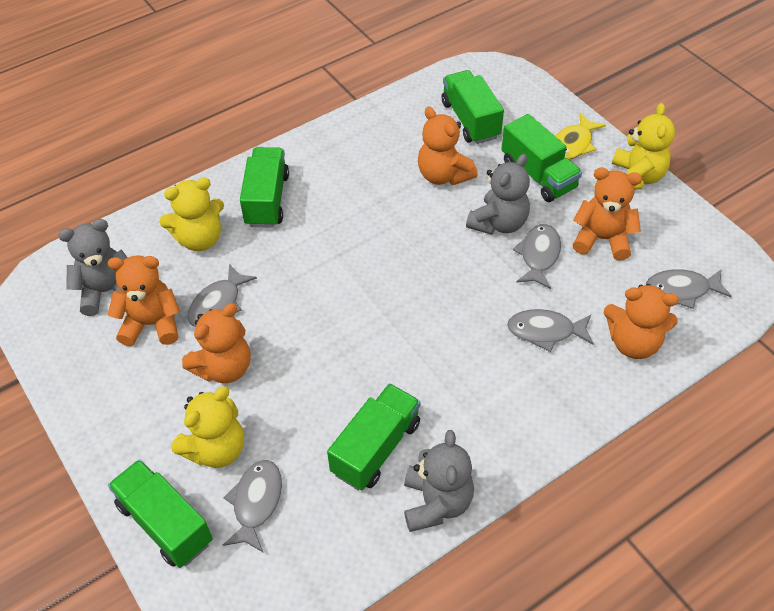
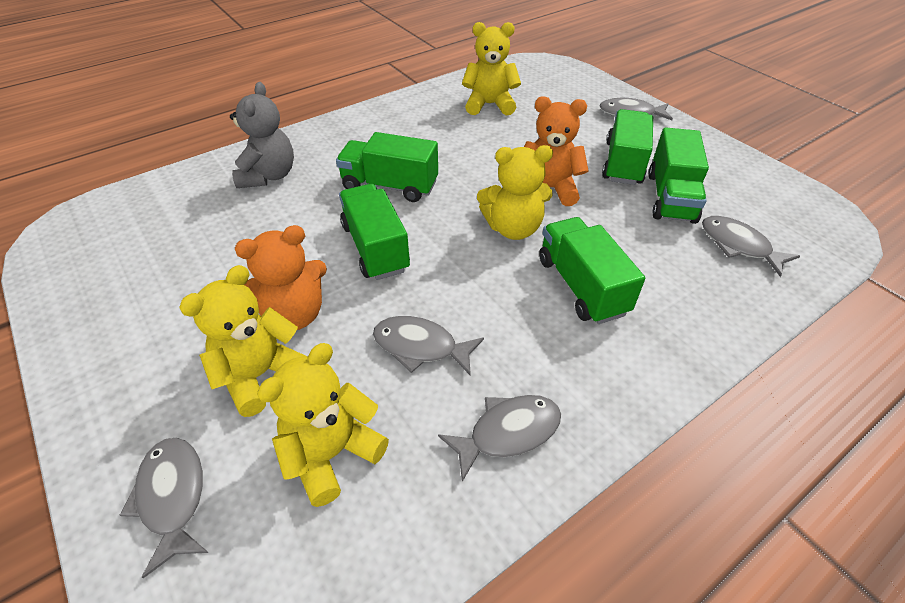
grey teddy bear: 3 -> 1
orange teddy bear: 5 -> 2
yellow fish: 1 -> 0
yellow teddy bear: 3 -> 4

